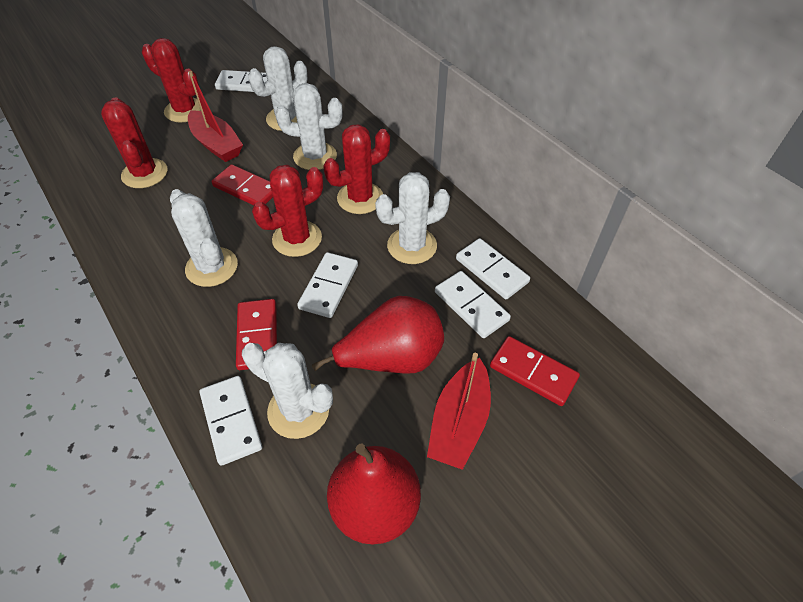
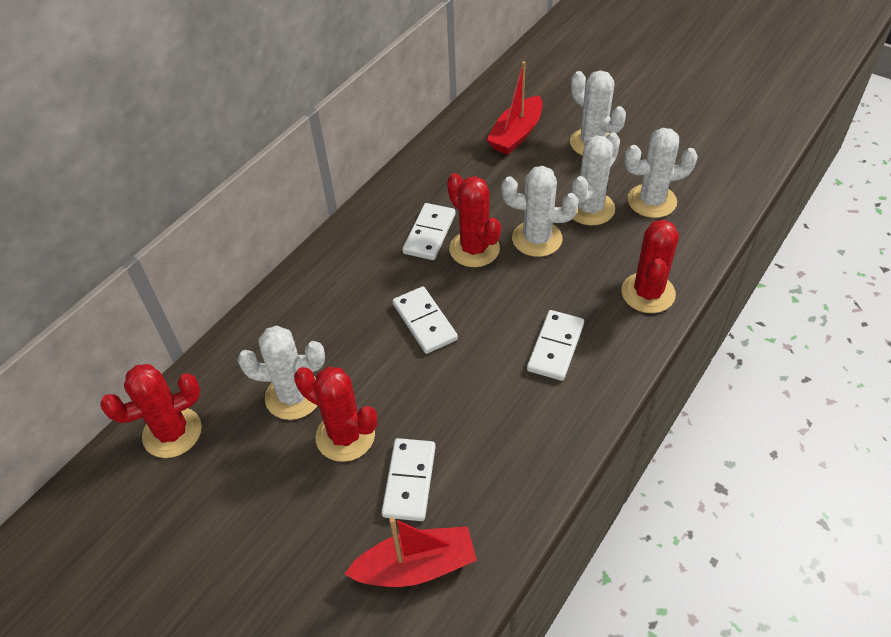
red domino: 3 -> 0
red pear: 2 -> 0
white domino: 5 -> 4

